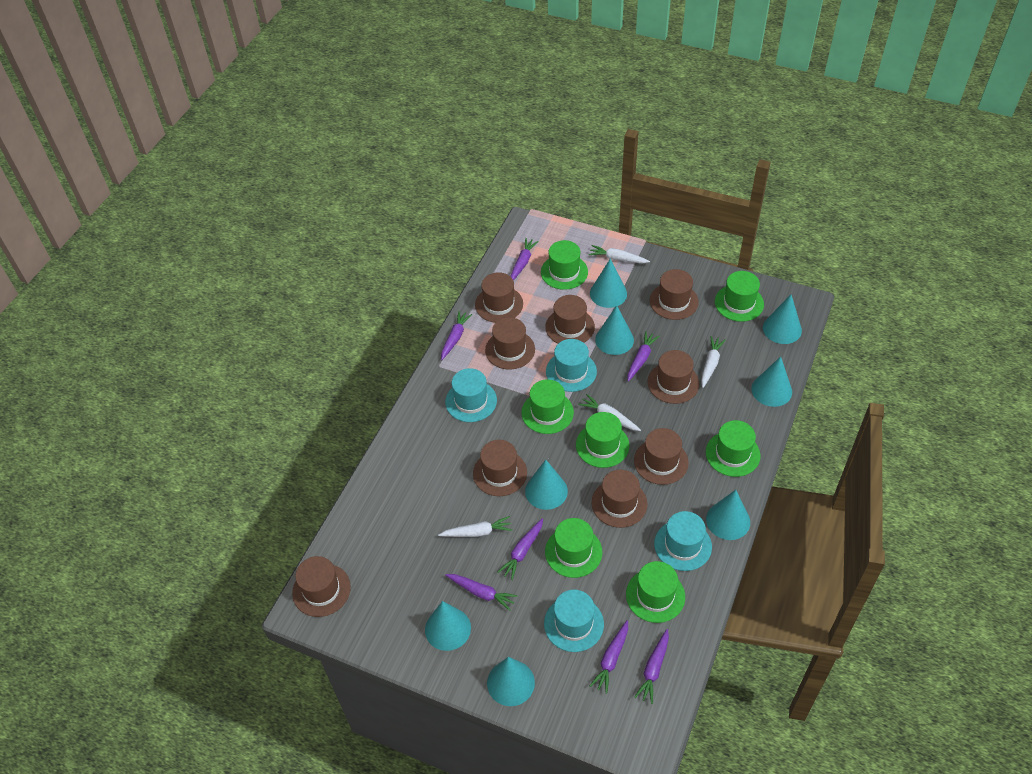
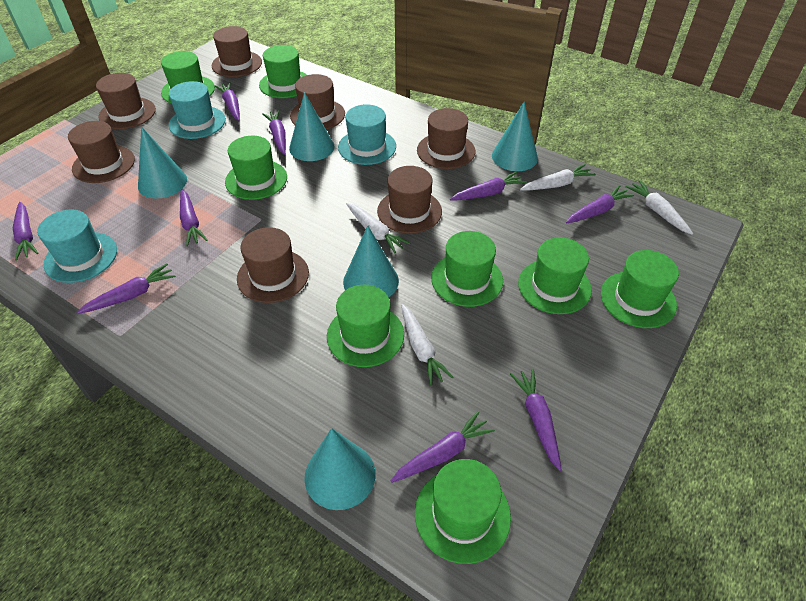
brown hat: 9 -> 7
green hat: 7 -> 8
purple carrot: 7 -> 9
turquoise cone: 8 -> 5
turquoise hat: 4 -> 3

